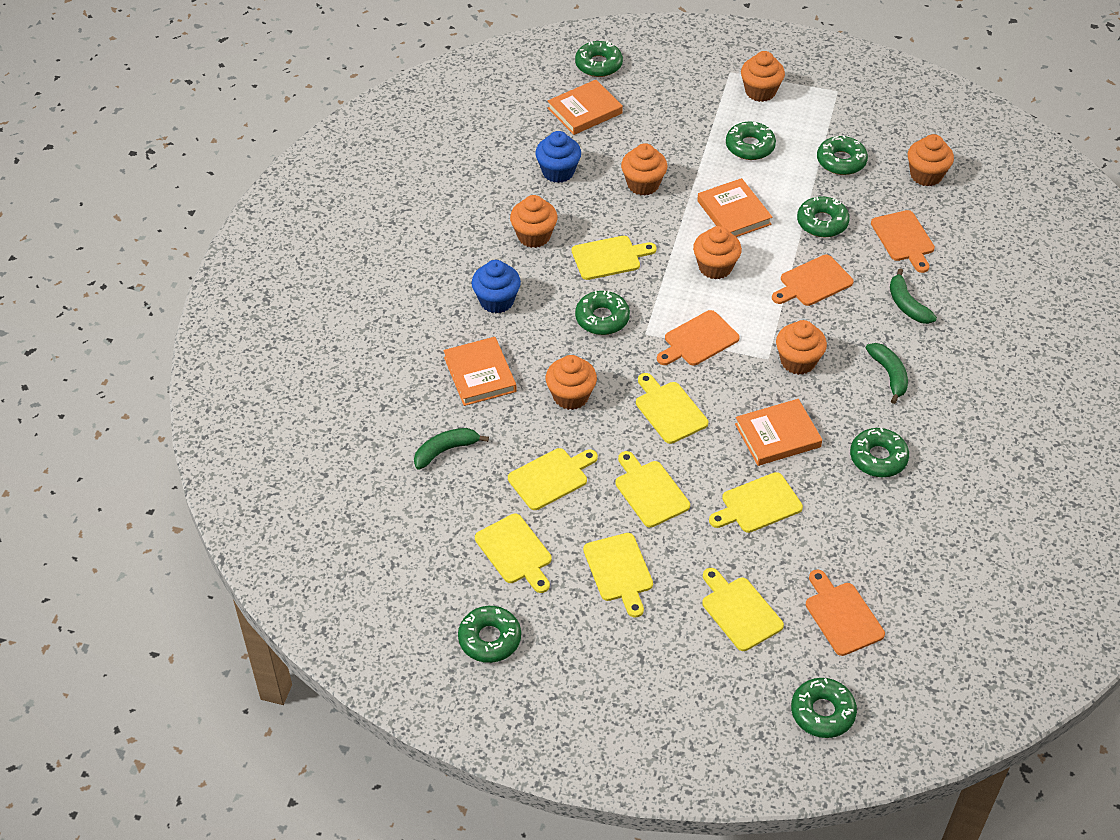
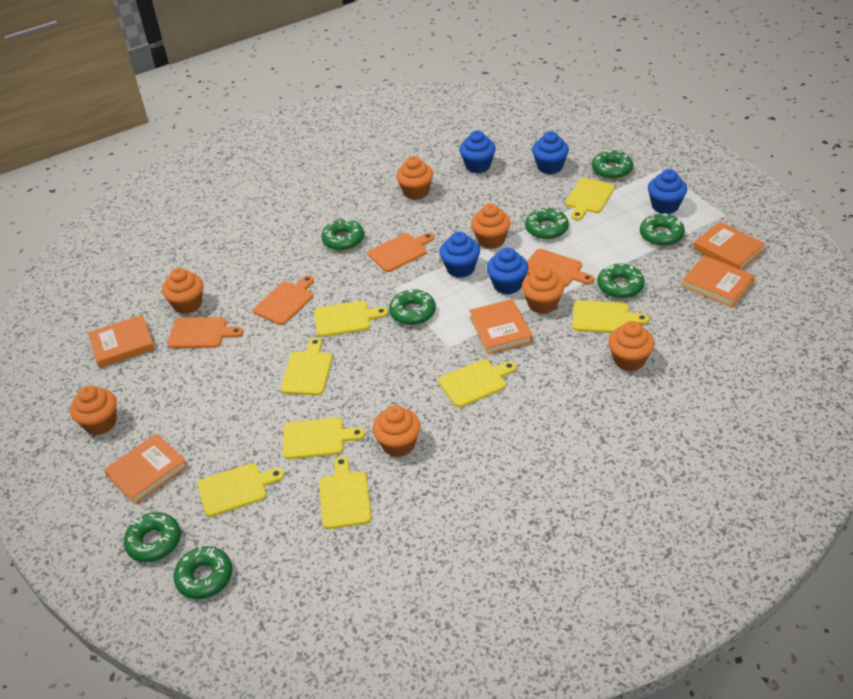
blue cupcake: 2 -> 5
green banana: 3 -> 0
orange book: 4 -> 5

